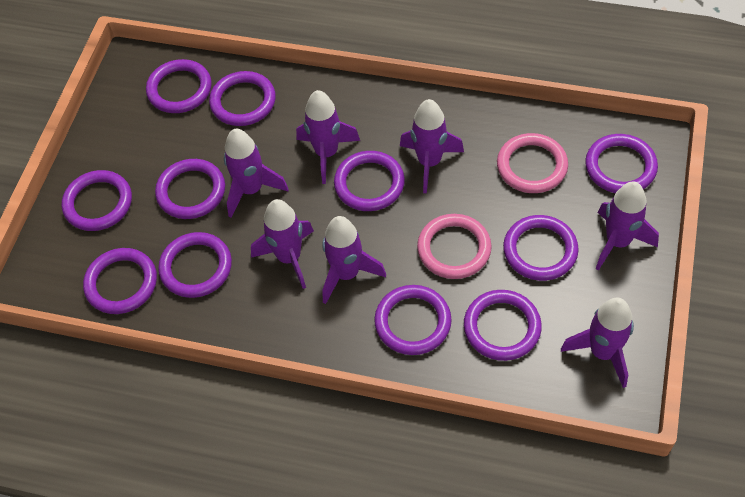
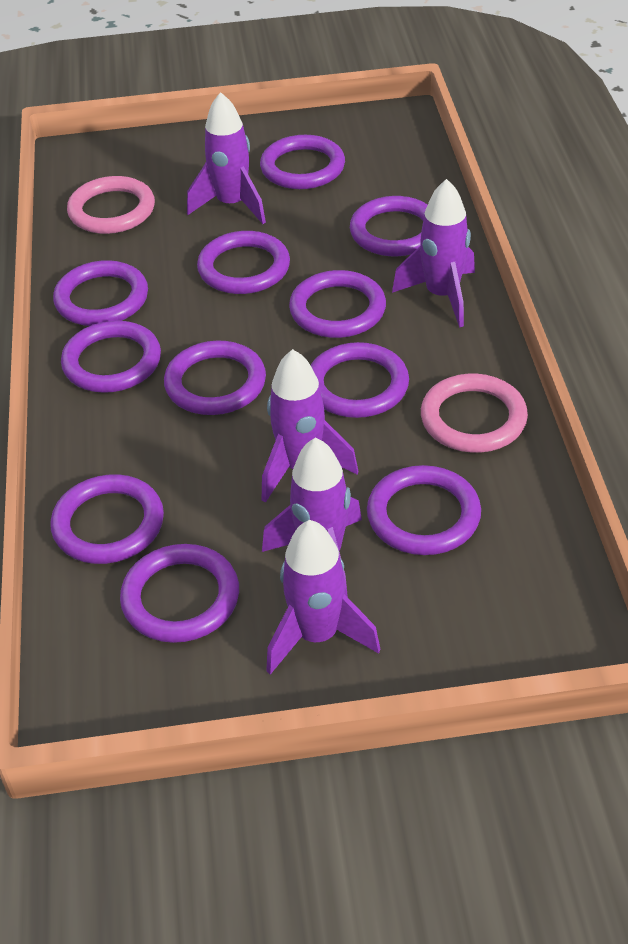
purple rocket: 7 -> 5

